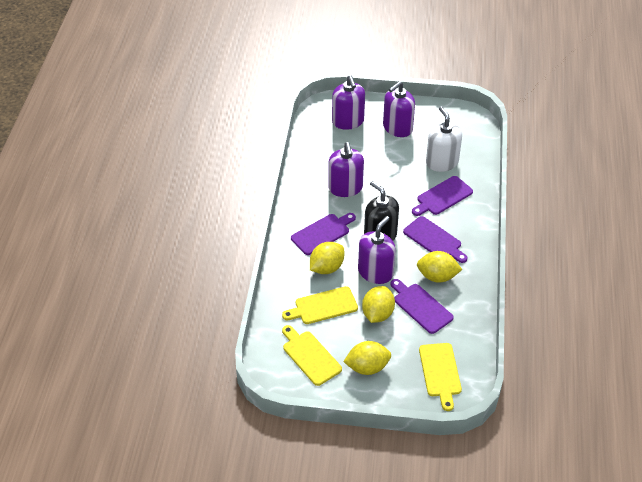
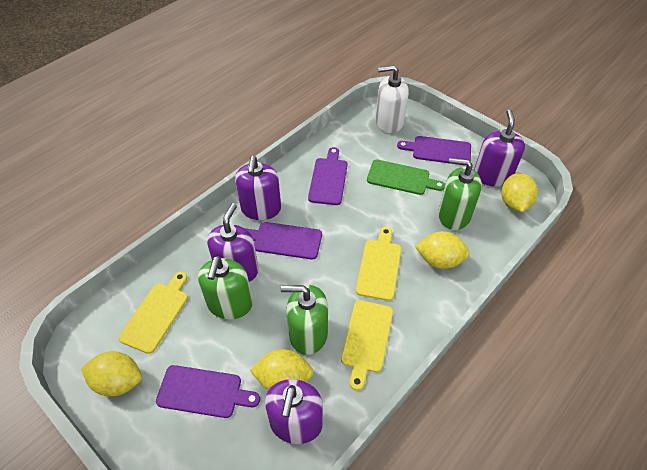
black soap dispenser: 1 -> 0
green cutting board: 0 -> 1
green soap dispenser: 0 -> 3

